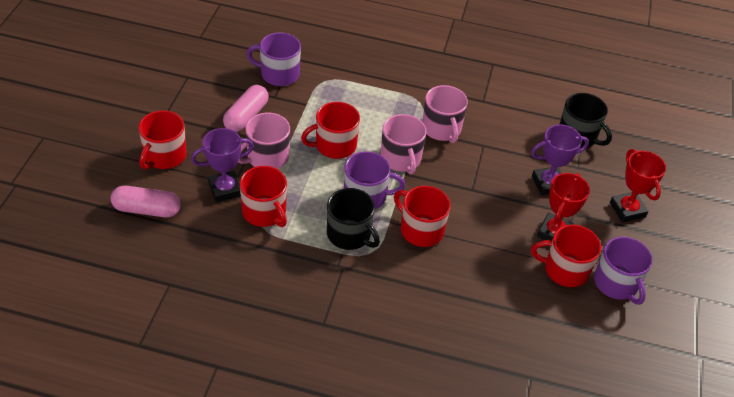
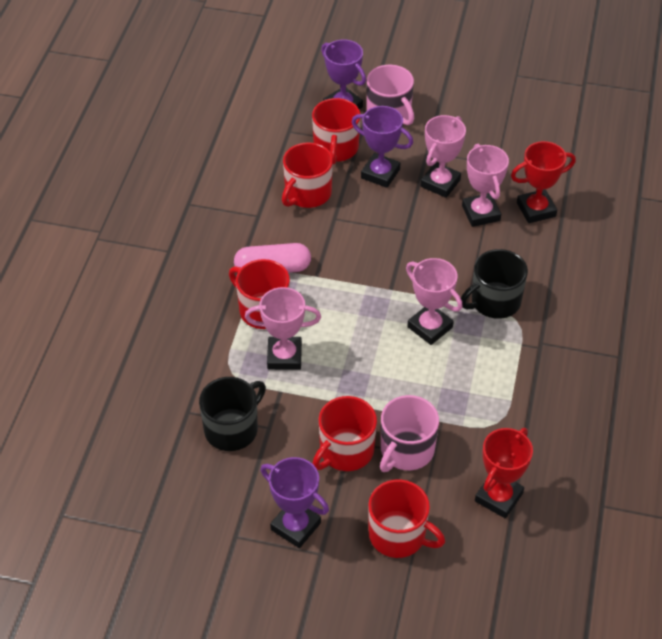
pink capsule: 2 -> 1
pink mug: 3 -> 2
pink trophy: 0 -> 4
purple mug: 3 -> 0
purple trophy: 2 -> 3

